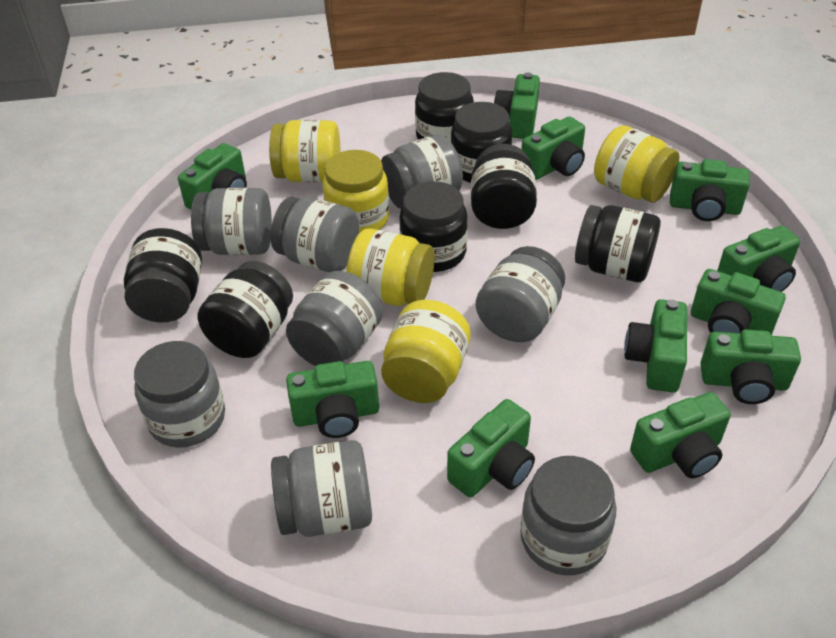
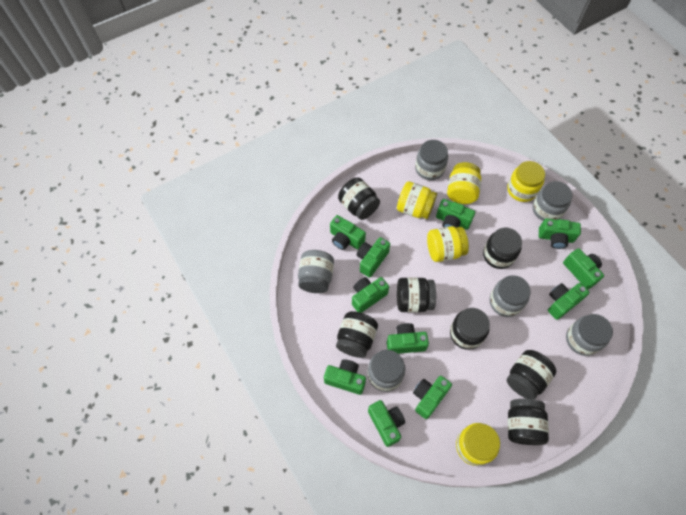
grey jar: 8 -> 6

